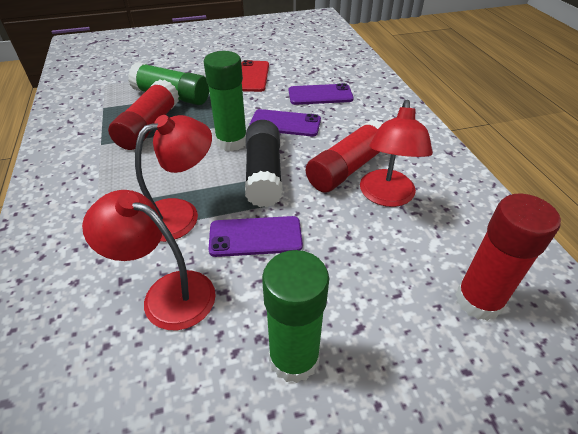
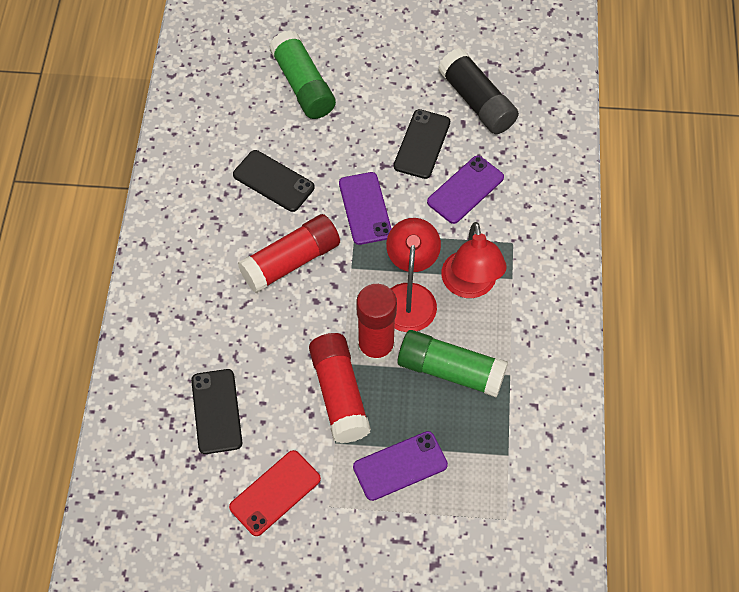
black phone: 0 -> 3
green glue stick: 3 -> 2
red lamp: 3 -> 2

